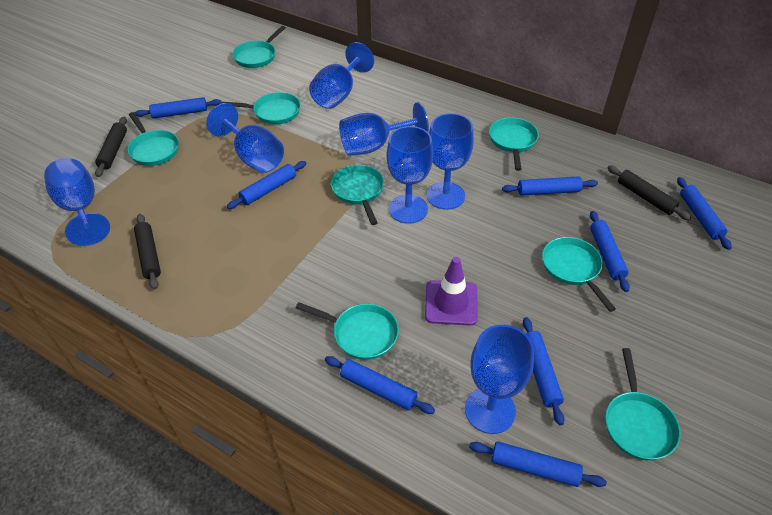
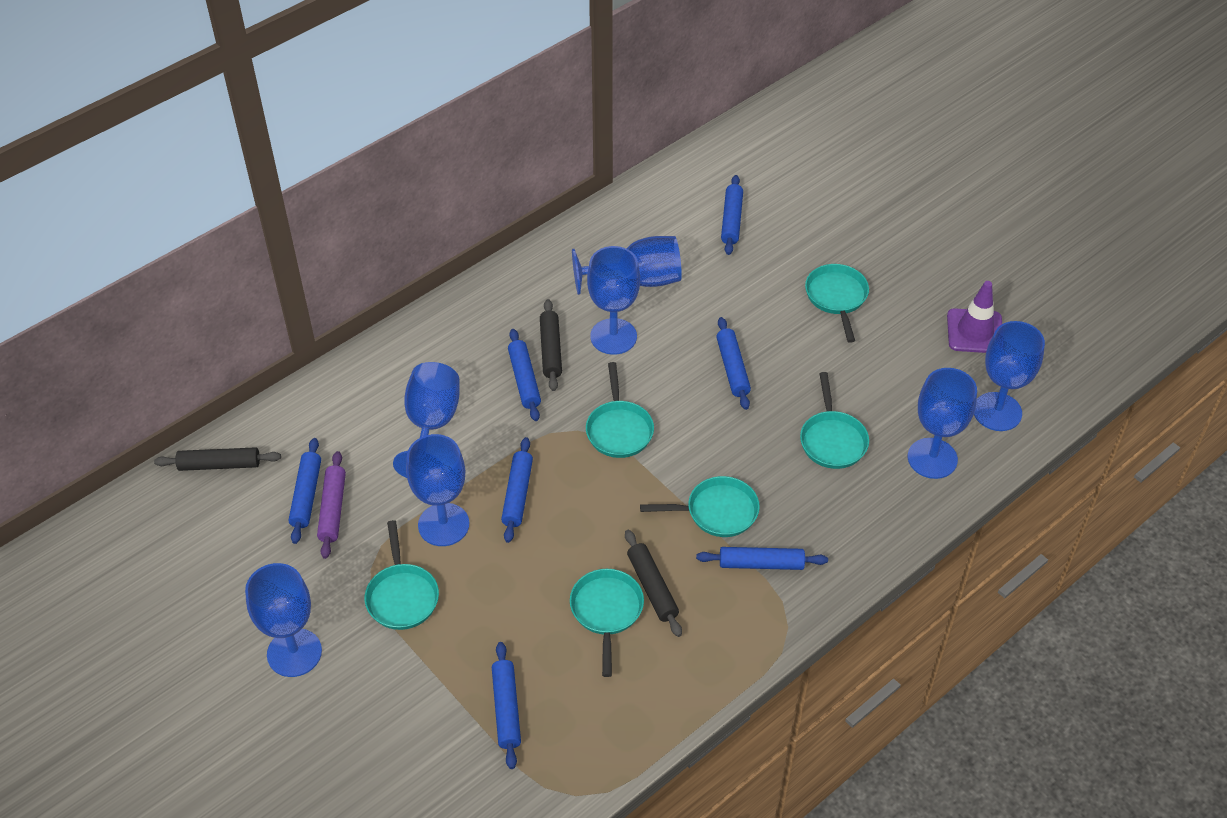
blue rolling pin: 8 -> 7
purple rolling pin: 0 -> 1
turquoise pan: 8 -> 6

